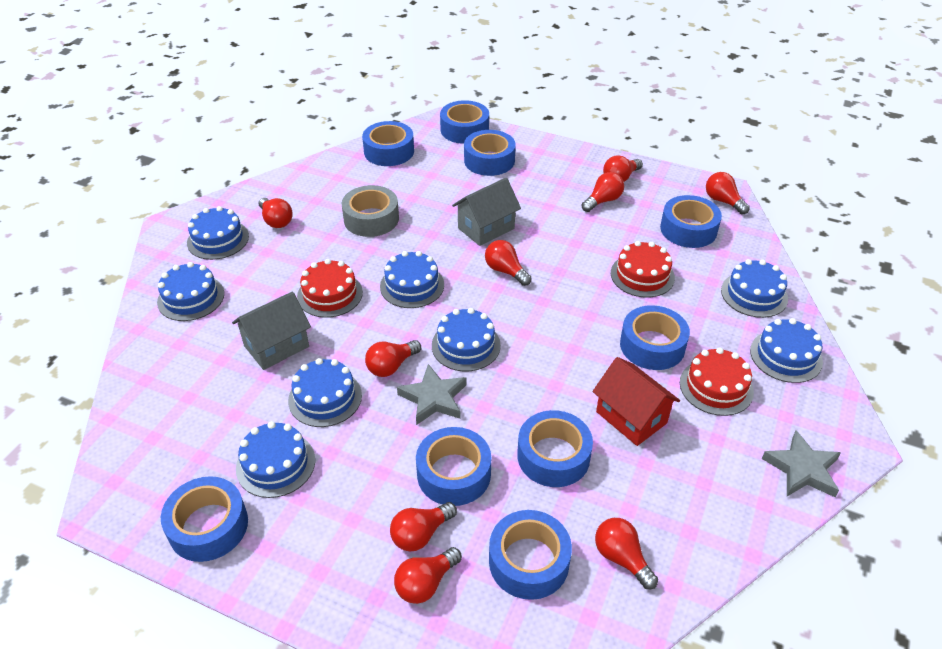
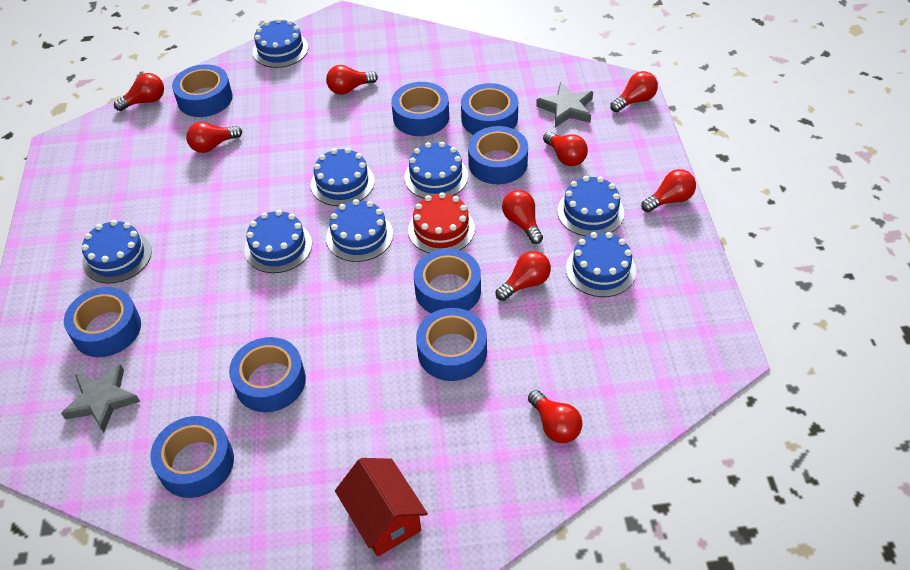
grey house: 2 -> 0
grey tape: 1 -> 0
red cake: 3 -> 1

